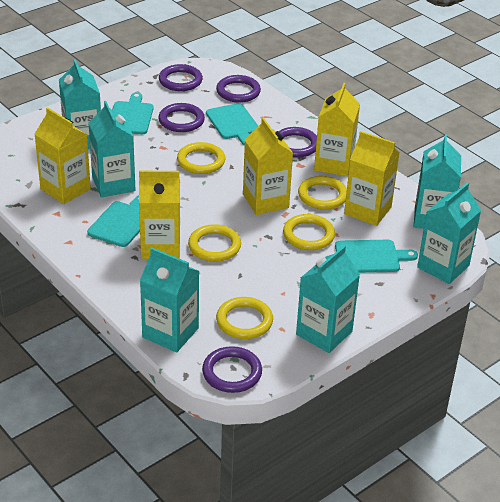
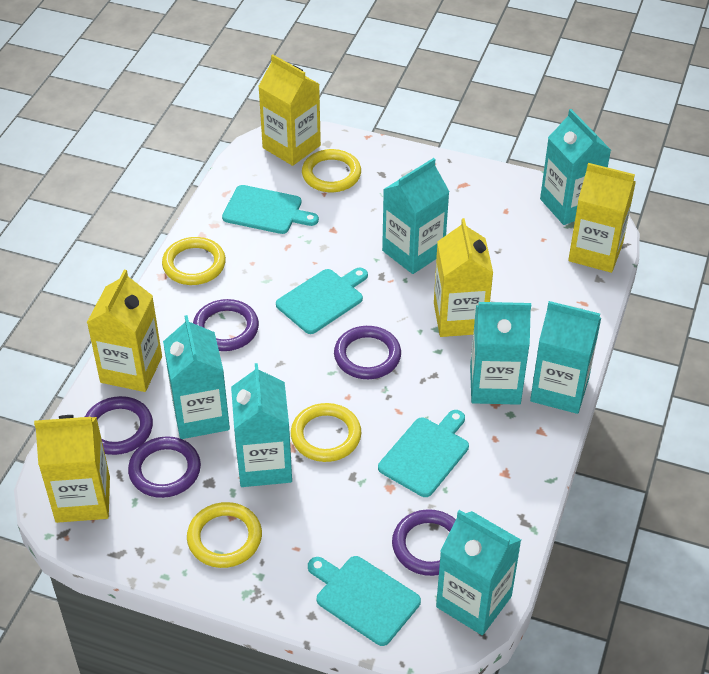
turquoise carton: 6 -> 7
yellow ring: 5 -> 4

